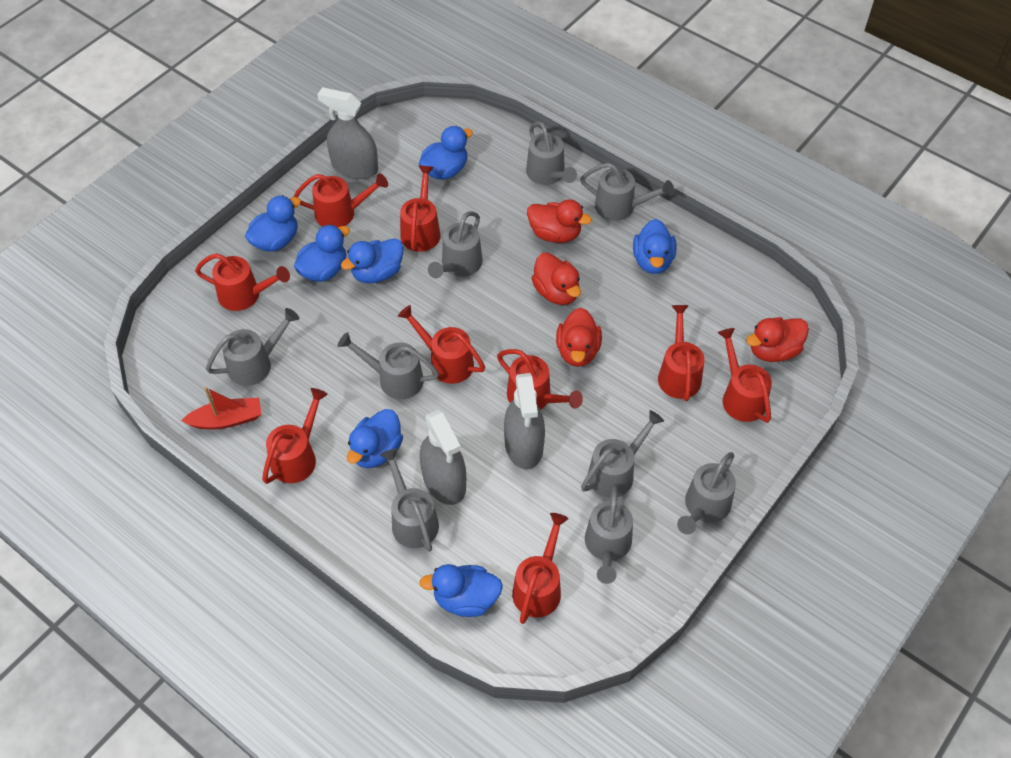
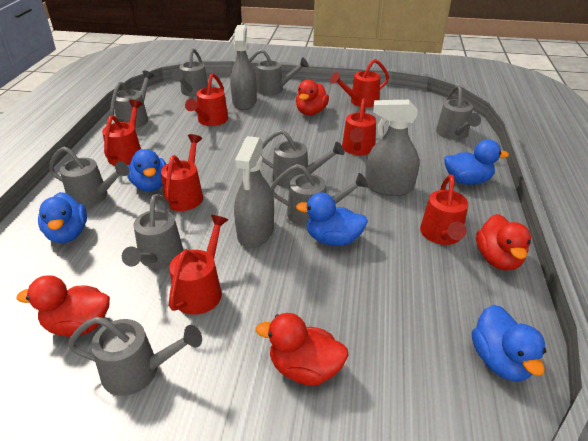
blue duck: 7 -> 5
red boat: 1 -> 0
red watering can: 9 -> 7

